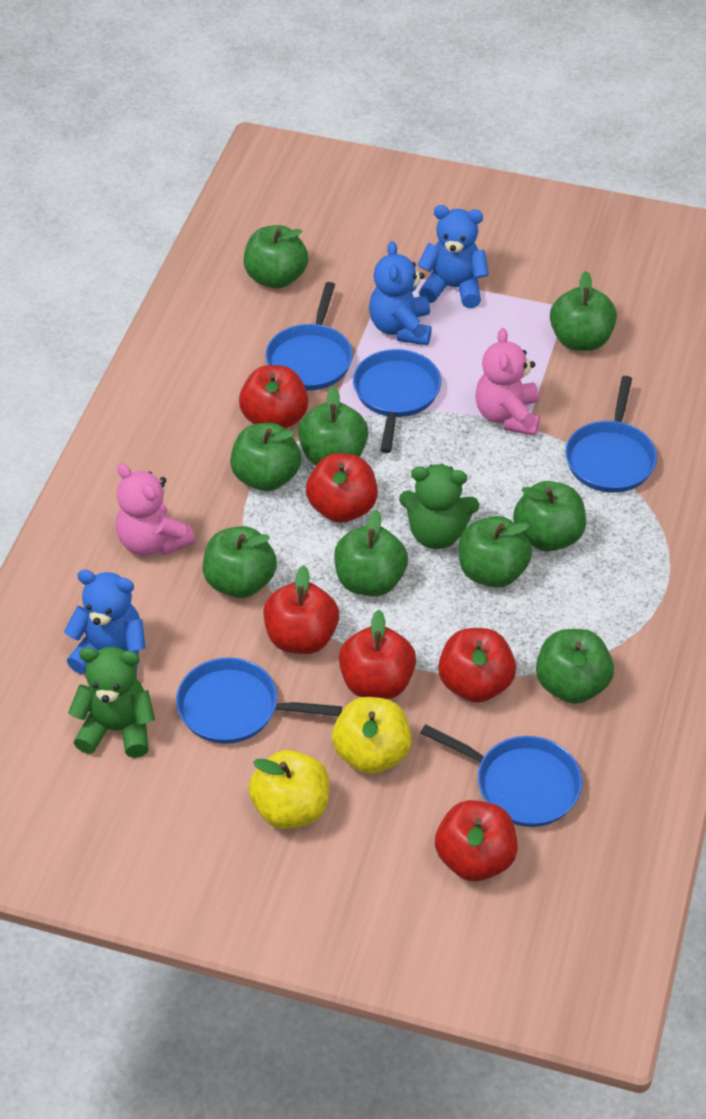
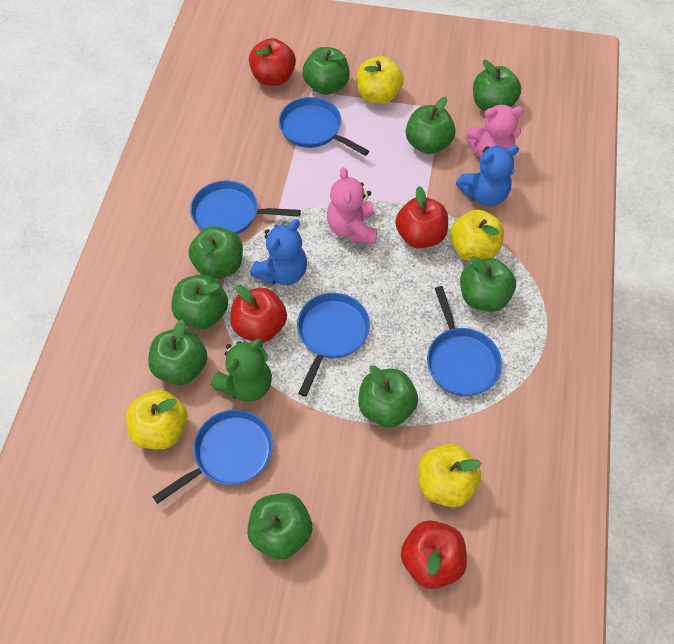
blue teddy bear: 3 -> 2
green teddy bear: 2 -> 1
red apple: 6 -> 4
yellow apple: 2 -> 4

